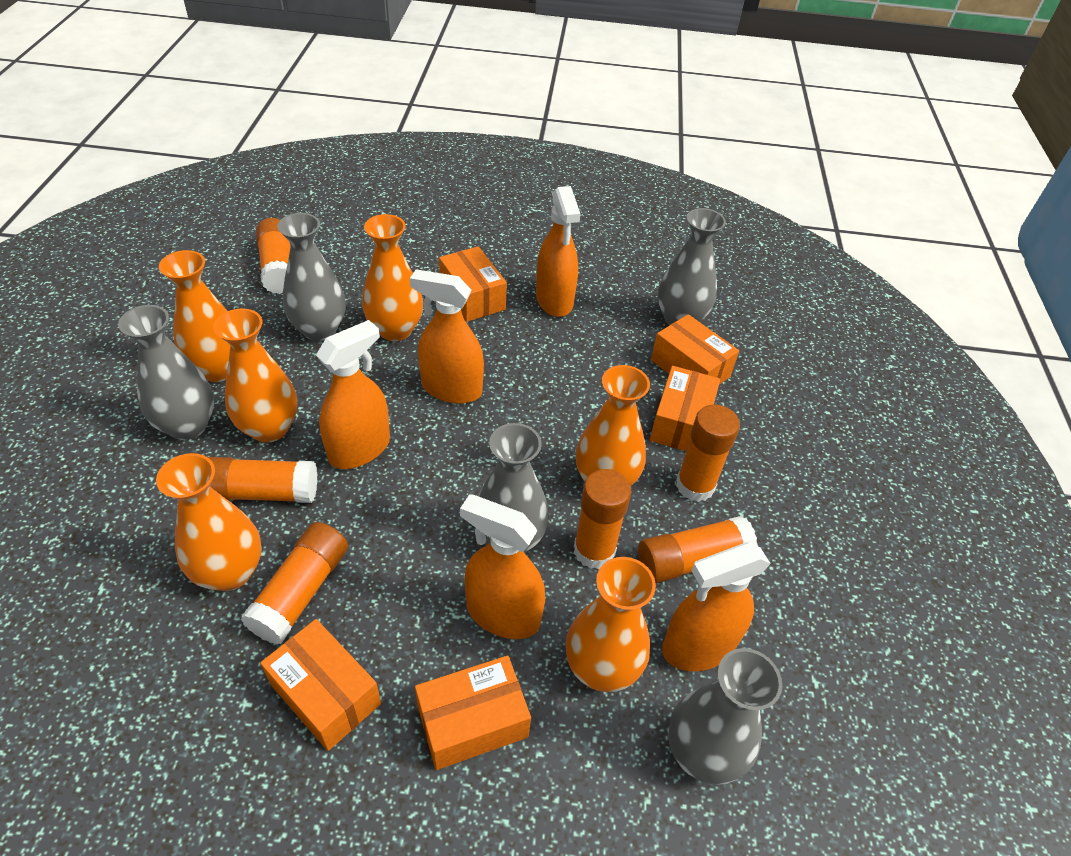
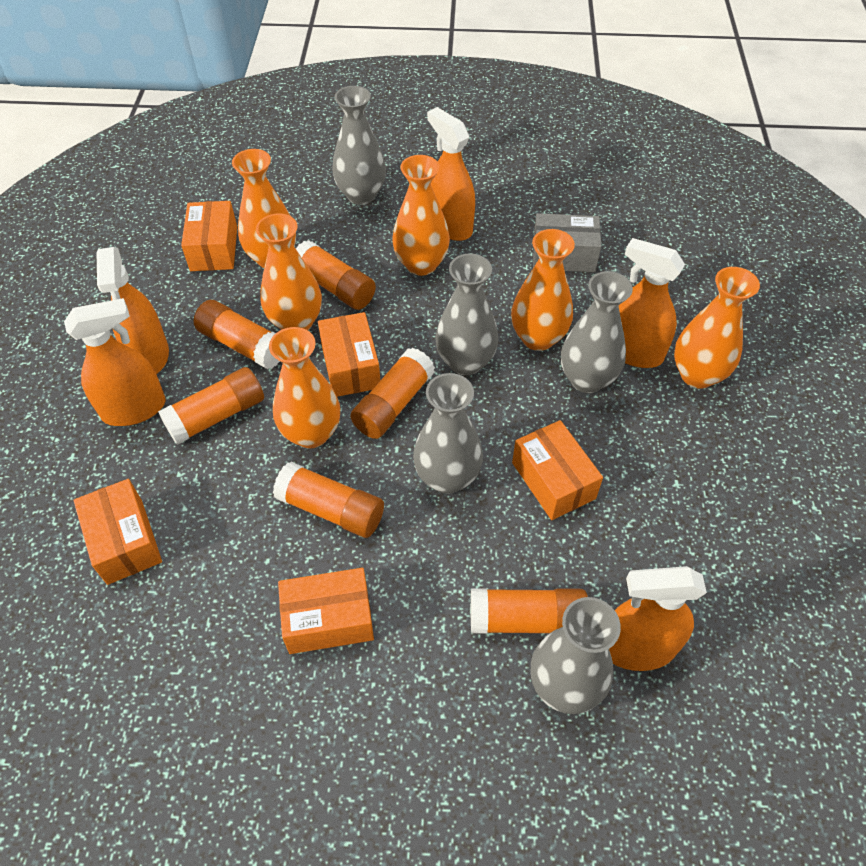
grey box: 0 -> 1

